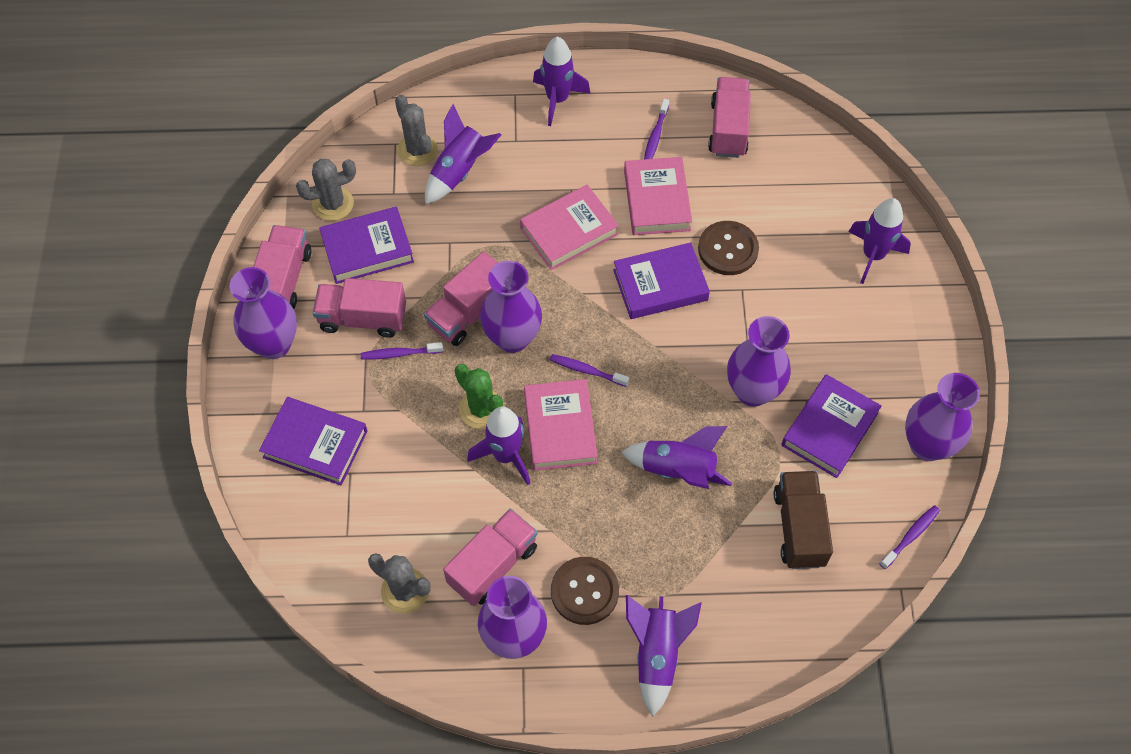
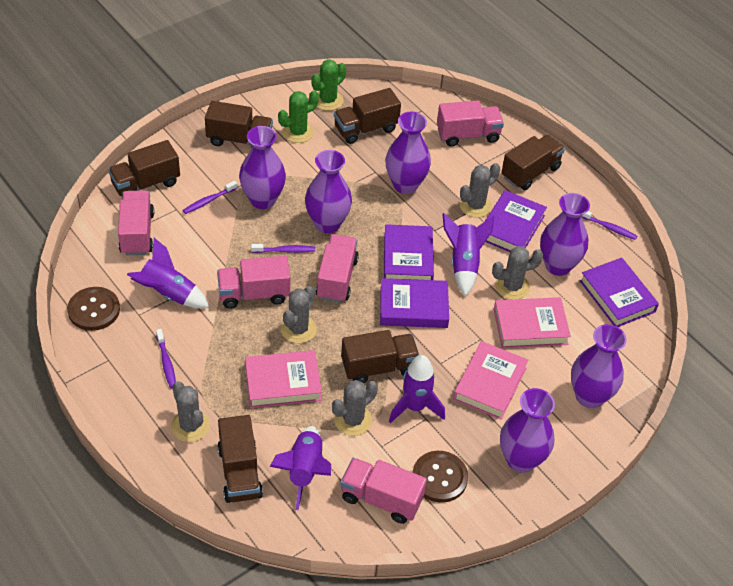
brown truck: 1 -> 6
green cactus: 1 -> 2
grey cactus: 3 -> 5
purple rocket: 6 -> 4
purple vase: 5 -> 6

